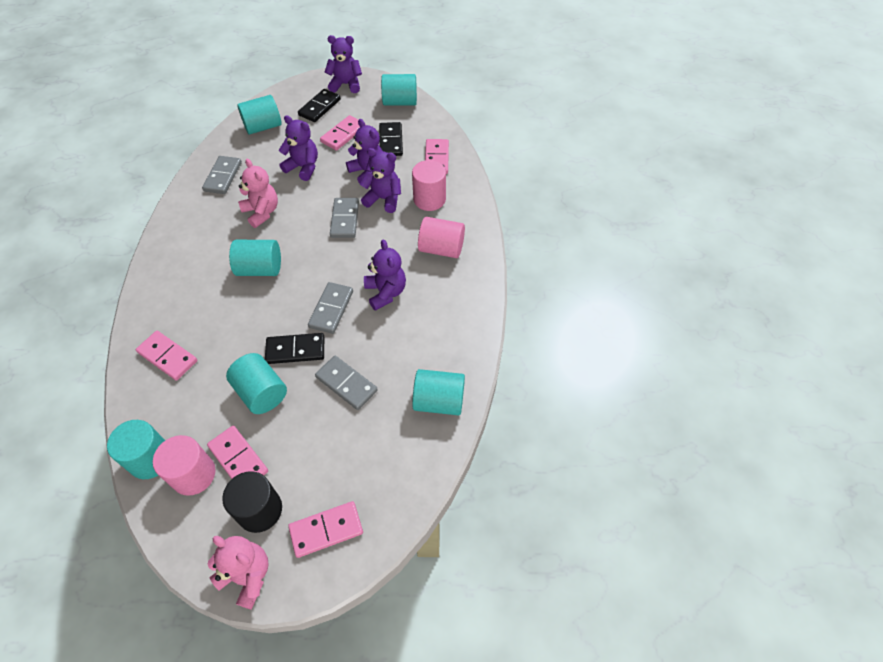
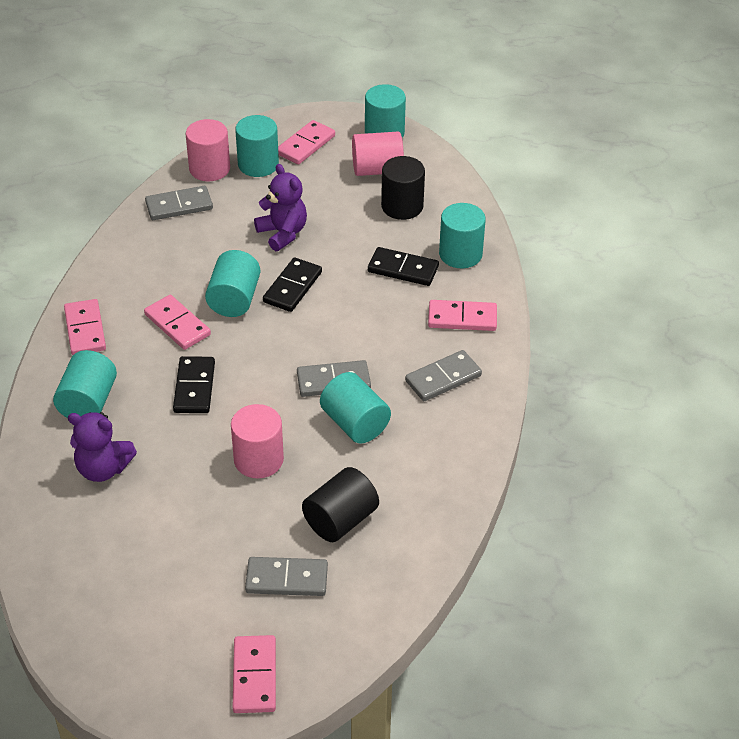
black cylinder: 1 -> 2
pink teddy bear: 2 -> 0
purple teddy bear: 5 -> 2

